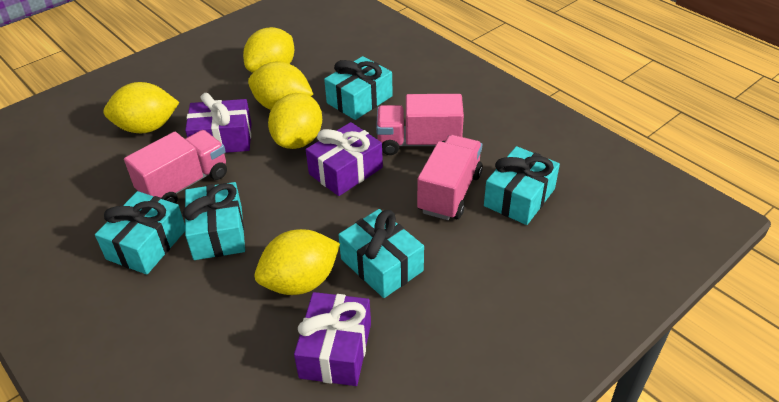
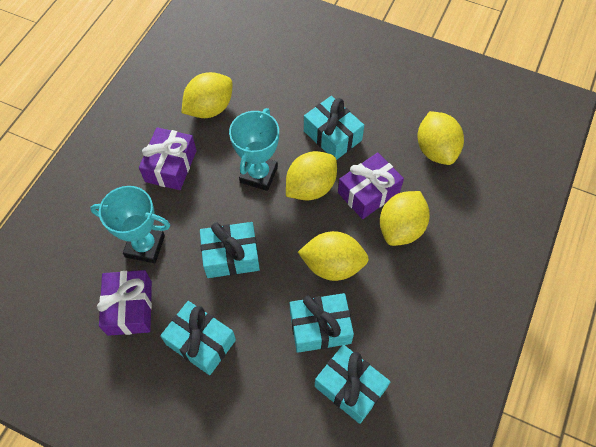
pink truck: 3 -> 0
turquoise trophy: 0 -> 2

